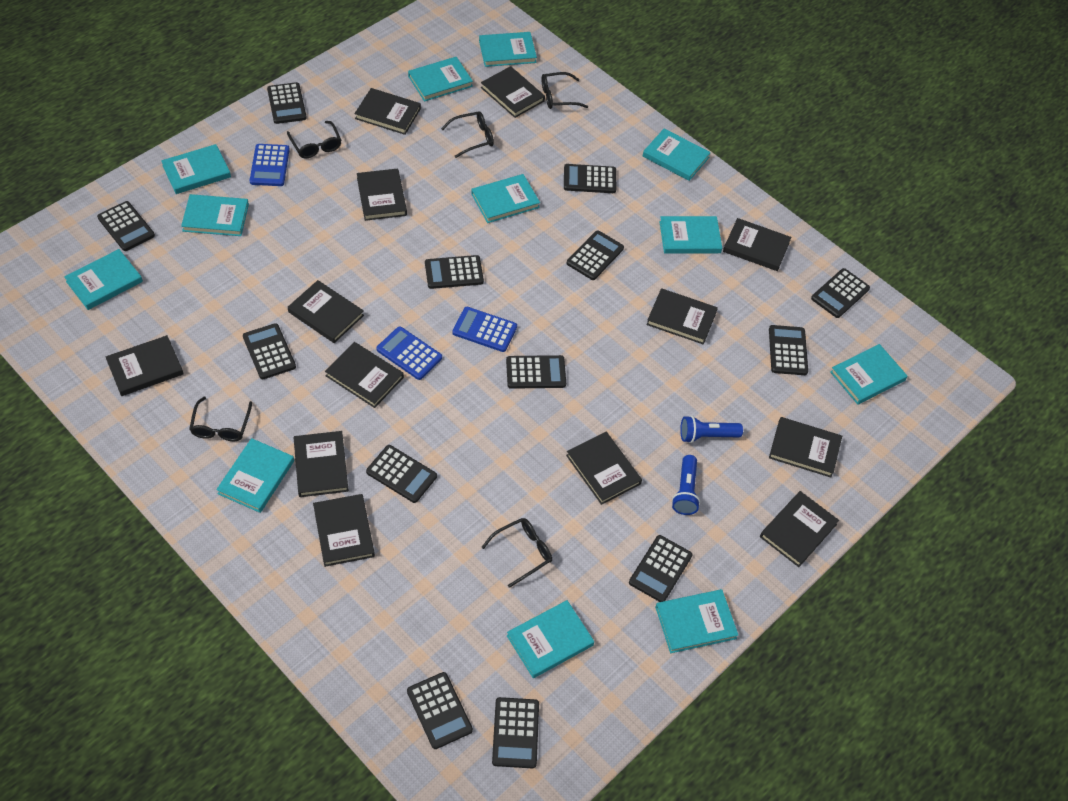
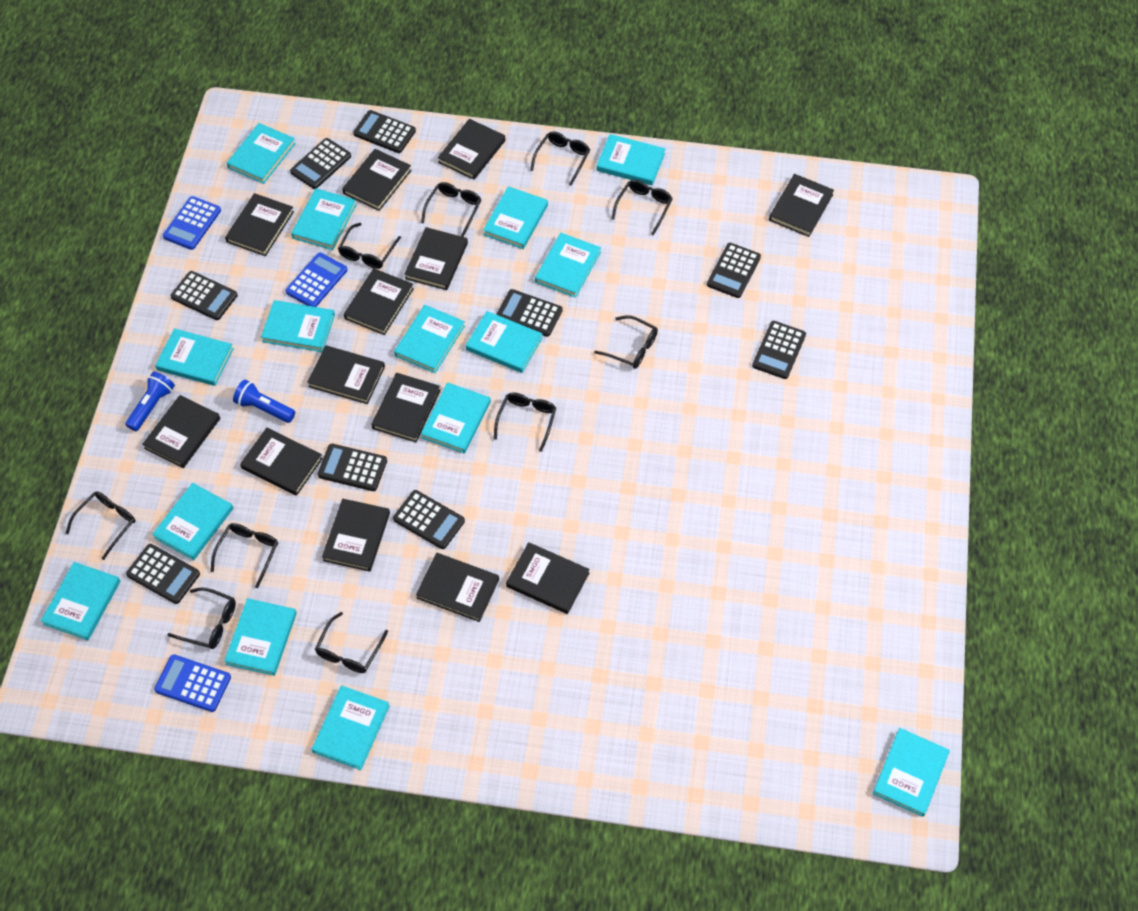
black calculator: 13 -> 9
black glasses: 5 -> 10
turquoise book: 12 -> 15

